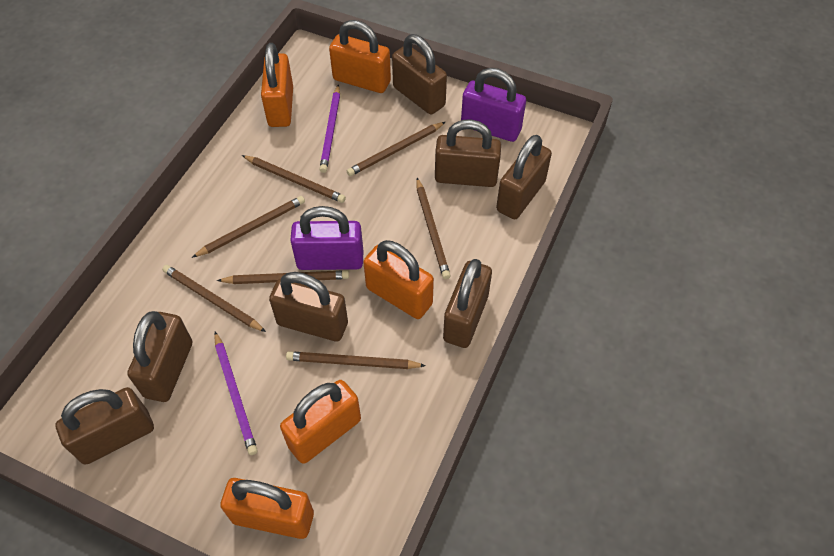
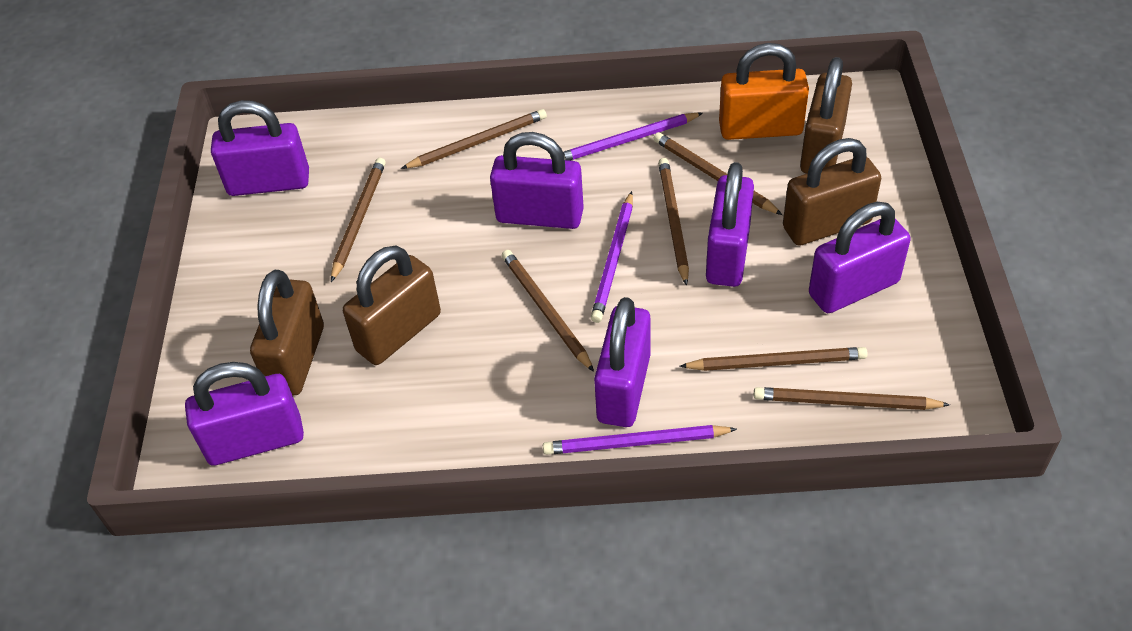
brown padlock: 7 -> 4
orange padlock: 5 -> 1
purple padlock: 2 -> 6
purple pencil: 2 -> 3

